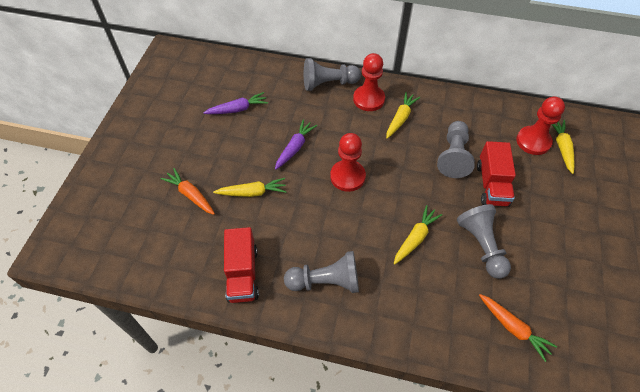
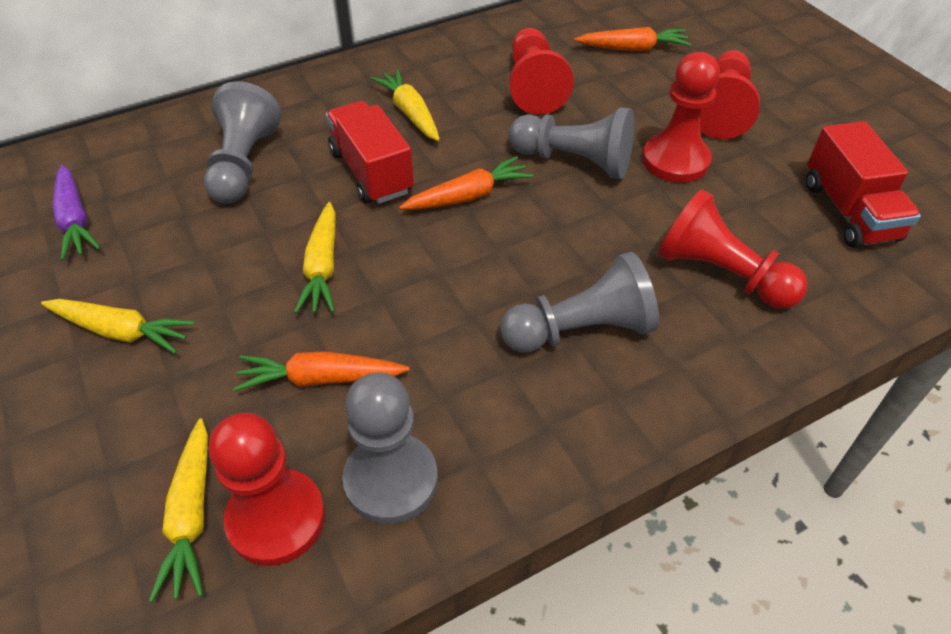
orange carrot: 2 -> 3
purple carrot: 2 -> 1
red pawn: 3 -> 5

